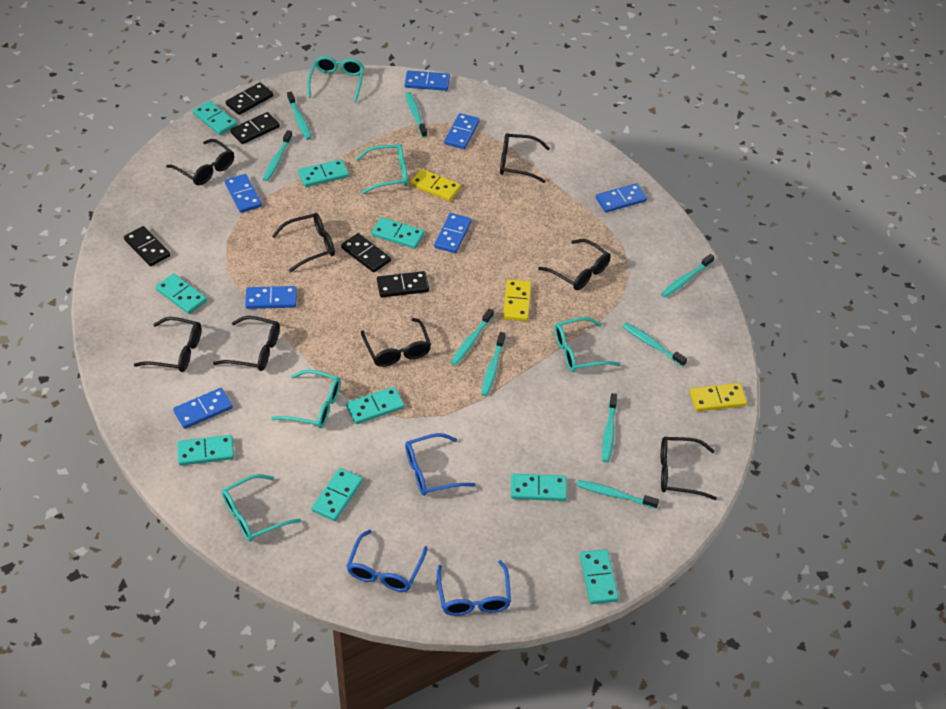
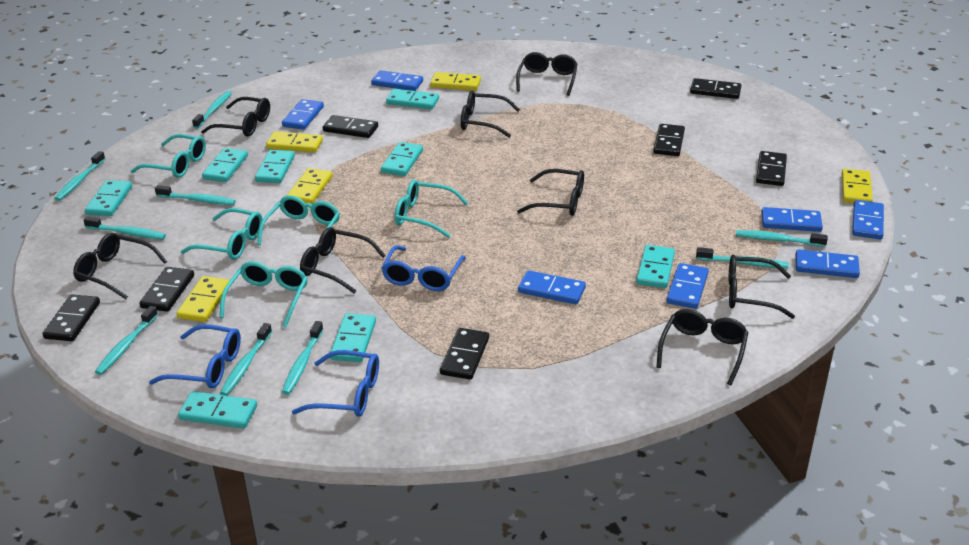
black domino: 5 -> 7
turquoise domino: 9 -> 8
yellow domino: 3 -> 5

